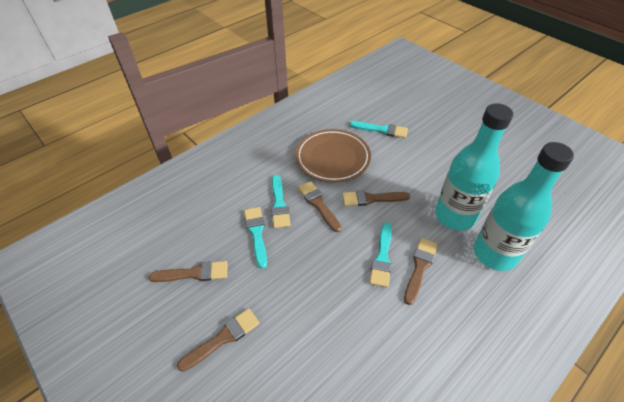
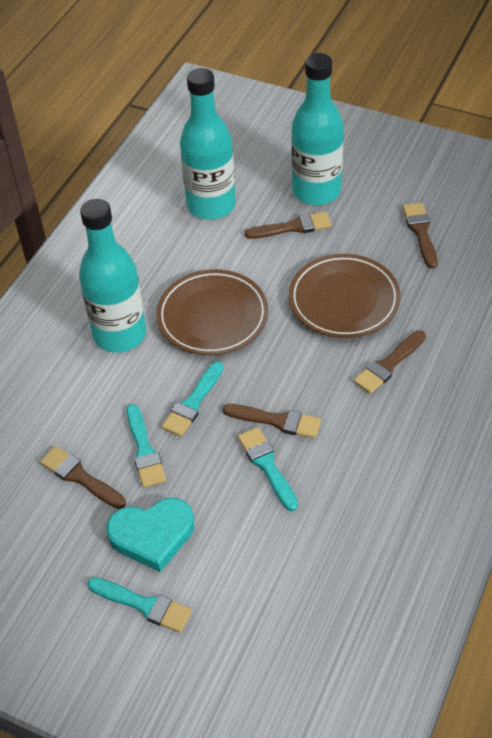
brown plate: 1 -> 2
turquoise bottle: 2 -> 3
turquoise heart: 0 -> 1

